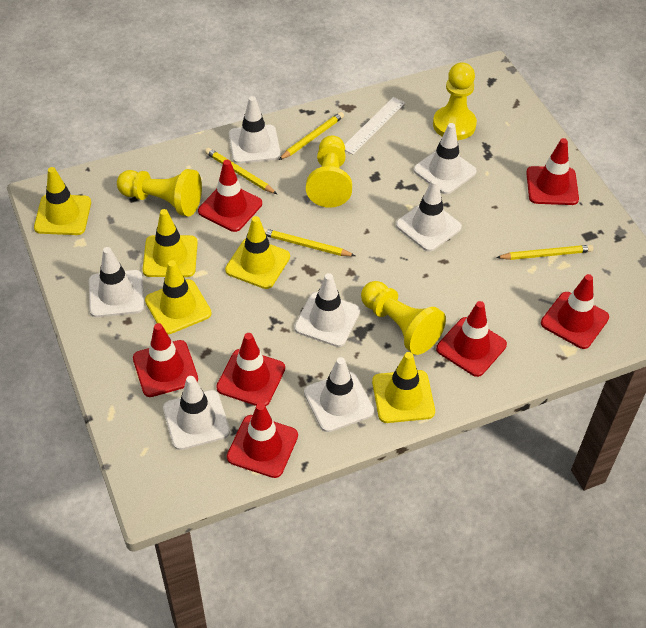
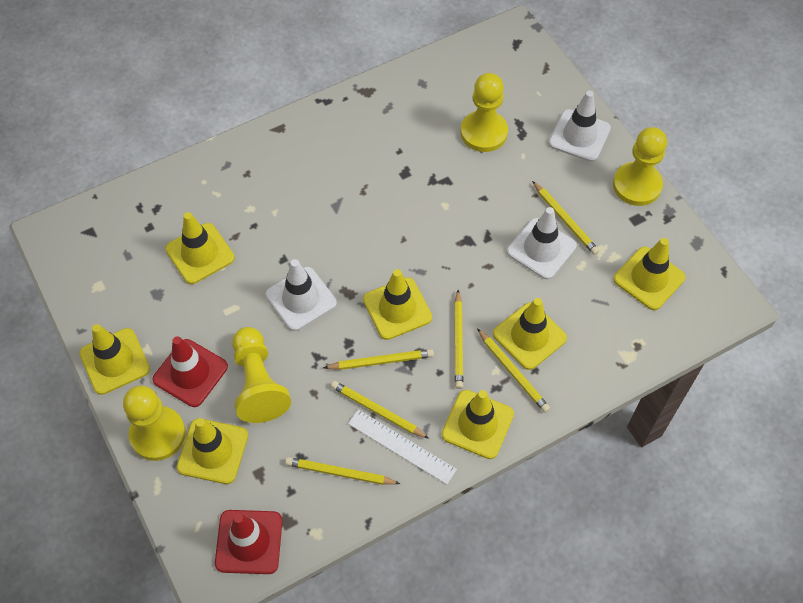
red traffic cone: 7 -> 2
white traffic cone: 7 -> 3
yellow pencil: 4 -> 6
yellow traffic cone: 5 -> 7

